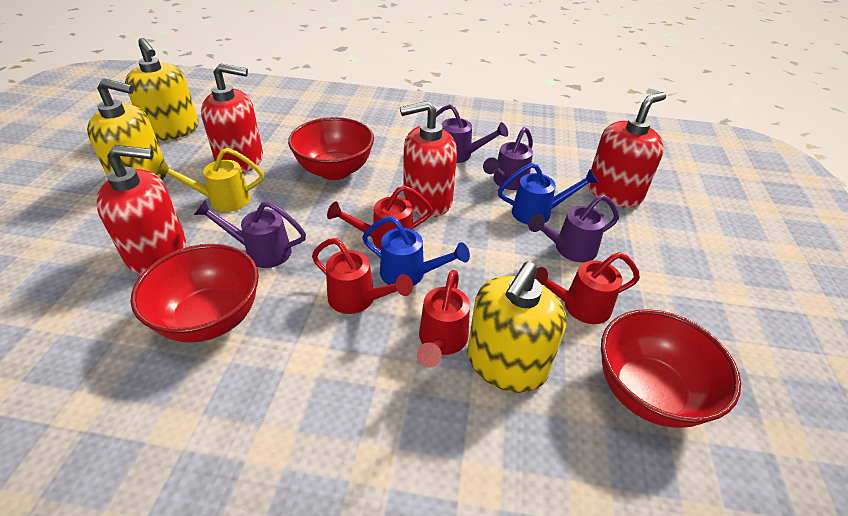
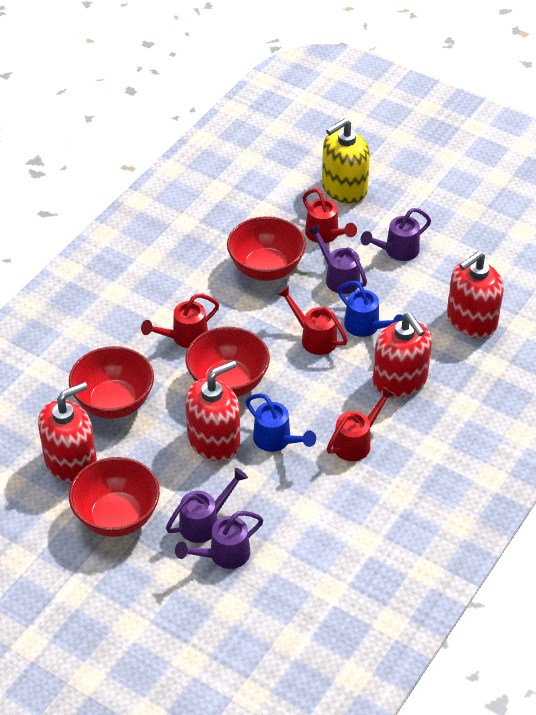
red bowl: 3 -> 4
yellow soap dispenser: 3 -> 1
yellow watering can: 1 -> 0

